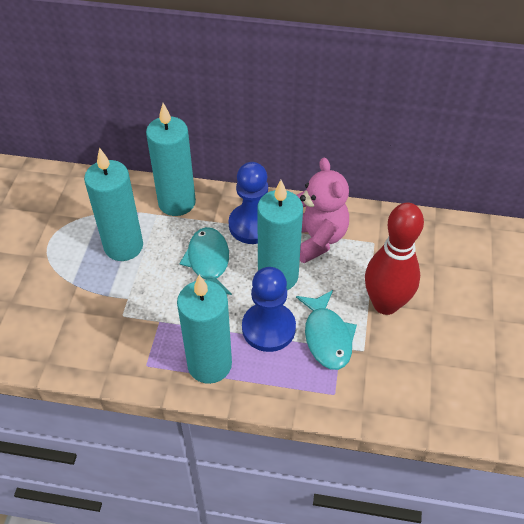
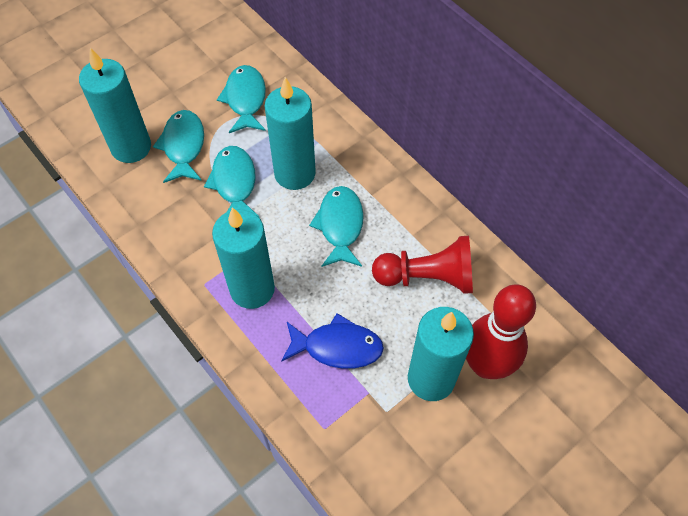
blue fish: 0 -> 1
blue pawn: 2 -> 0
pink teddy bear: 1 -> 0
red pawn: 0 -> 1
turquoise fish: 2 -> 4

